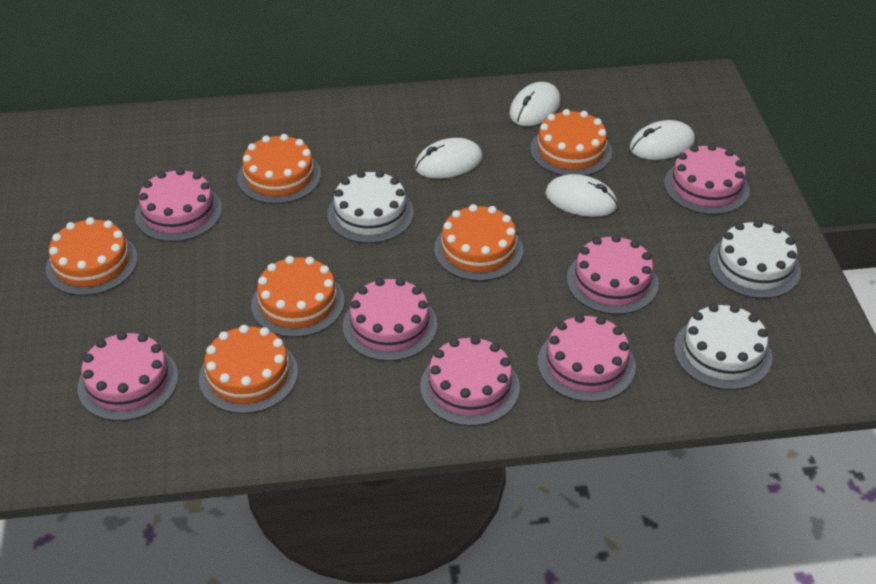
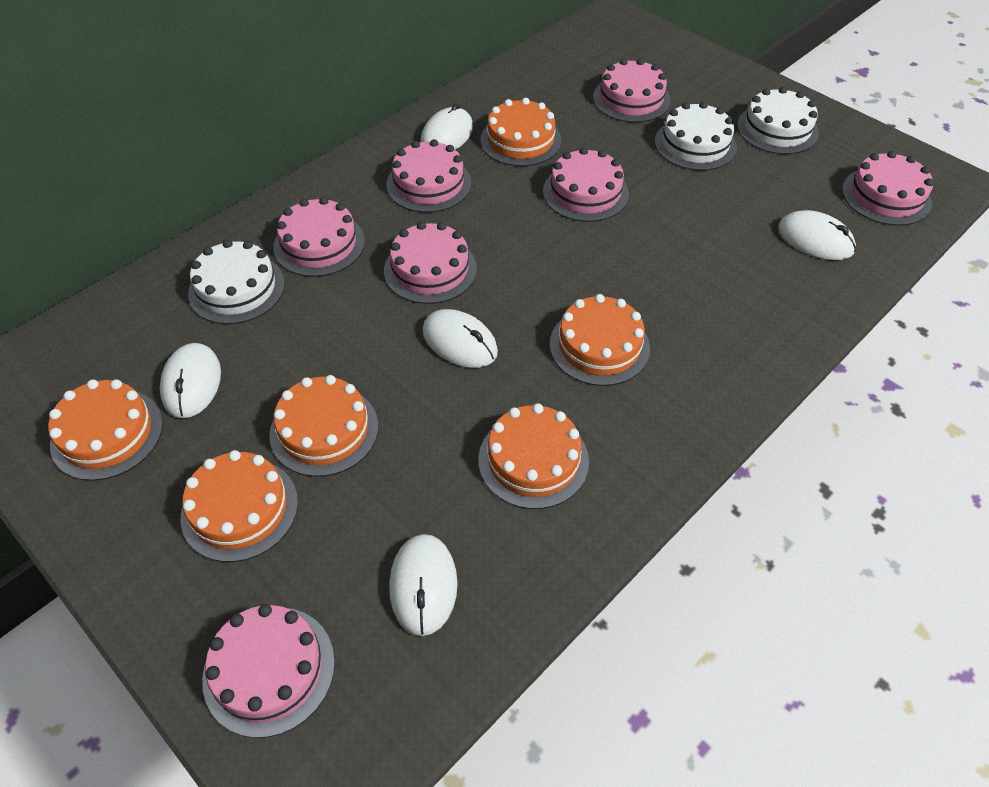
white mouse: 4 -> 5

